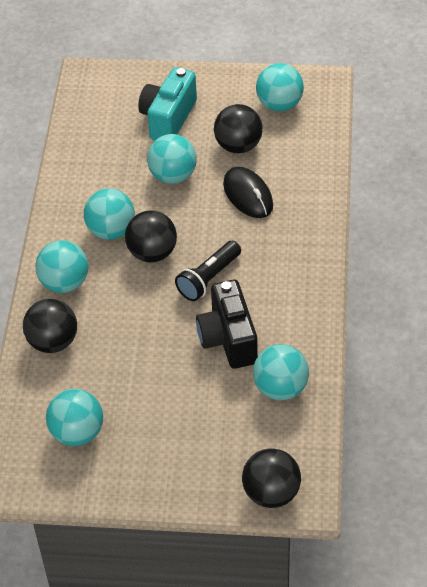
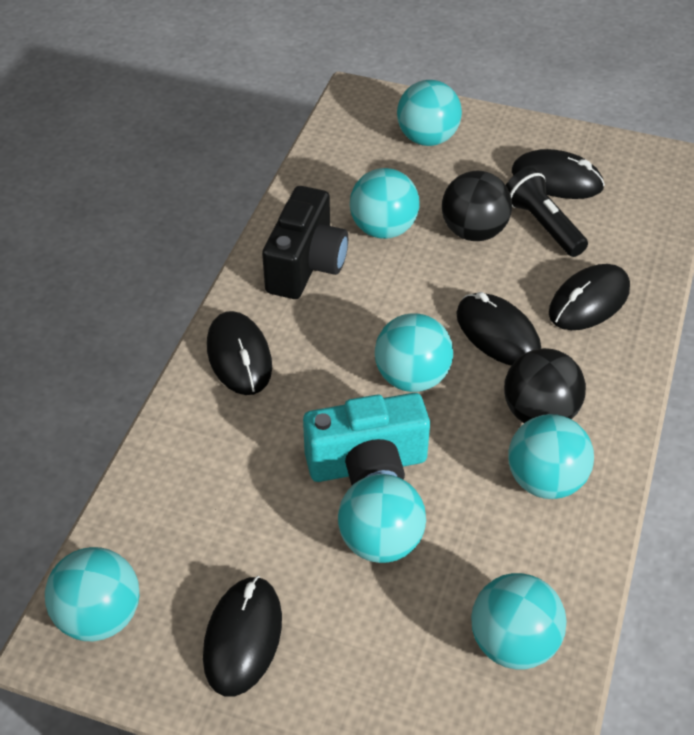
black ball: 4 -> 2
black mouse: 1 -> 5
turquoise ball: 6 -> 7

